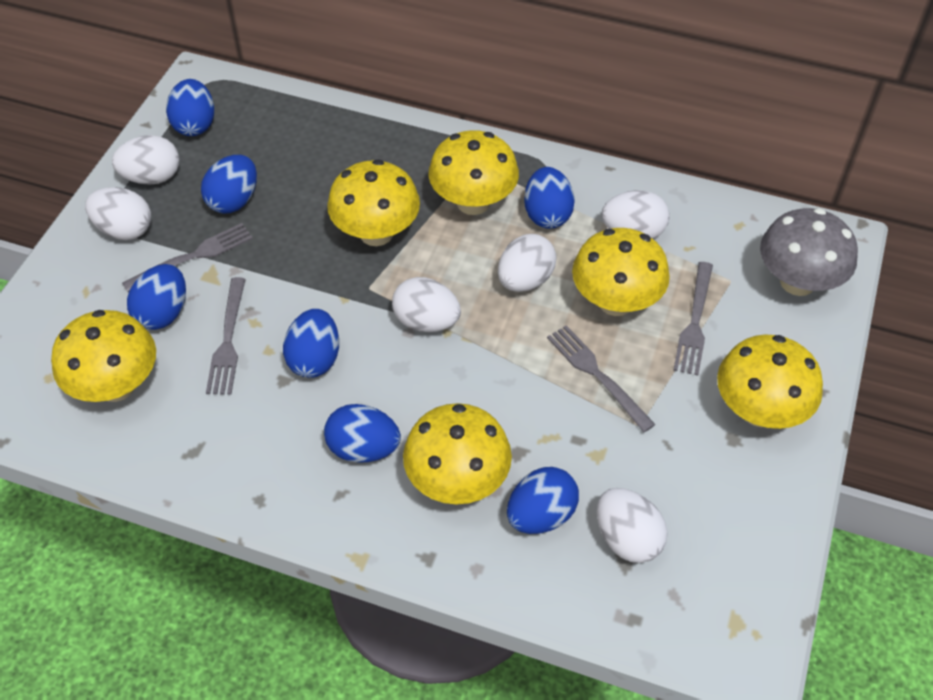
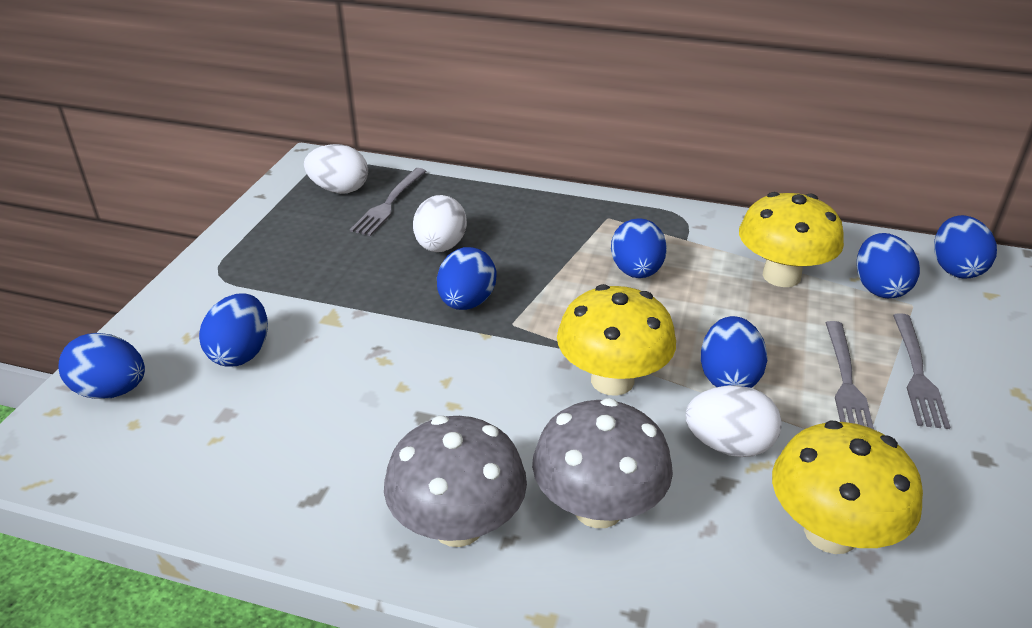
grey fork: 4 -> 3
grey mushroom: 1 -> 2
white egg: 6 -> 3
yellow mushroom: 6 -> 3

